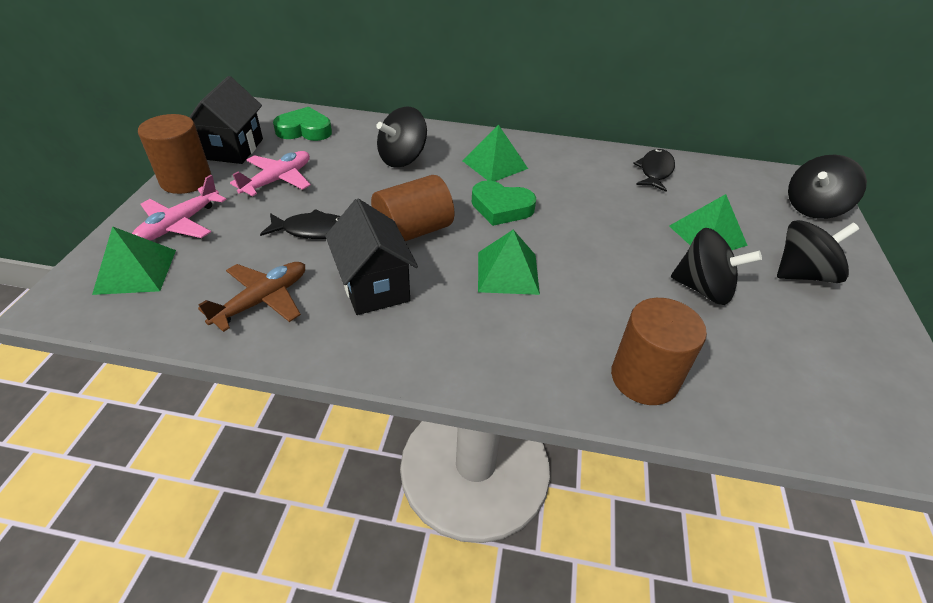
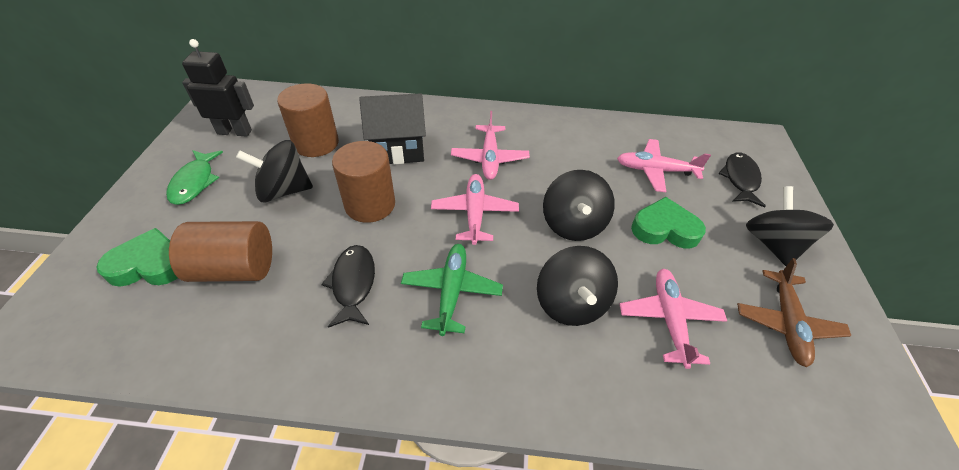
black house: 2 -> 1
black robot: 0 -> 1
green fish: 0 -> 1
green plane: 0 -> 1
green pyramid: 4 -> 0
pink plane: 2 -> 4

